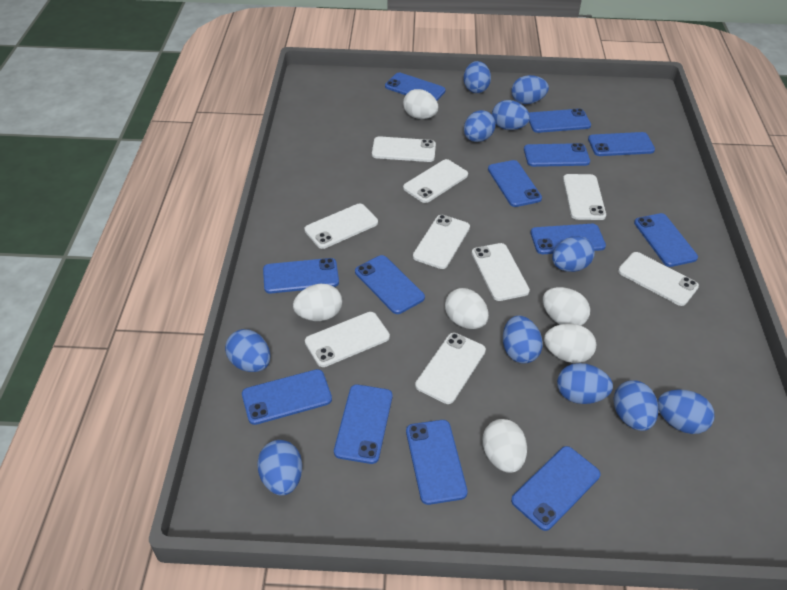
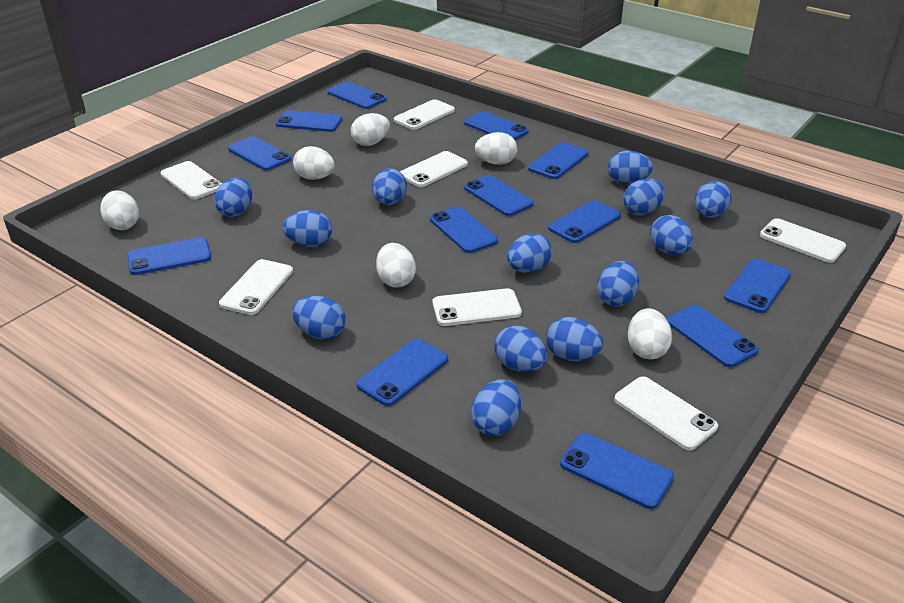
blue egg: 11 -> 13
white phone: 9 -> 7

